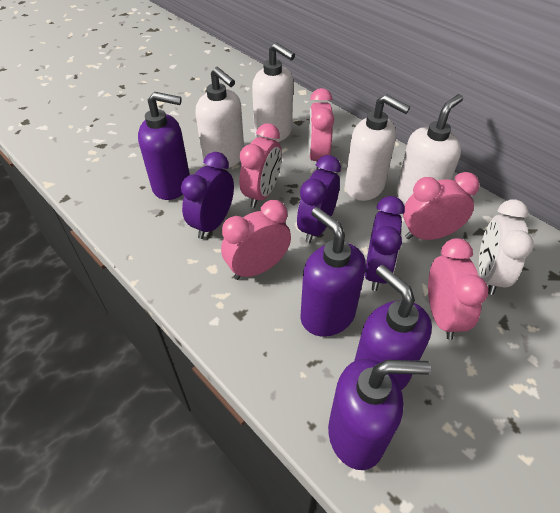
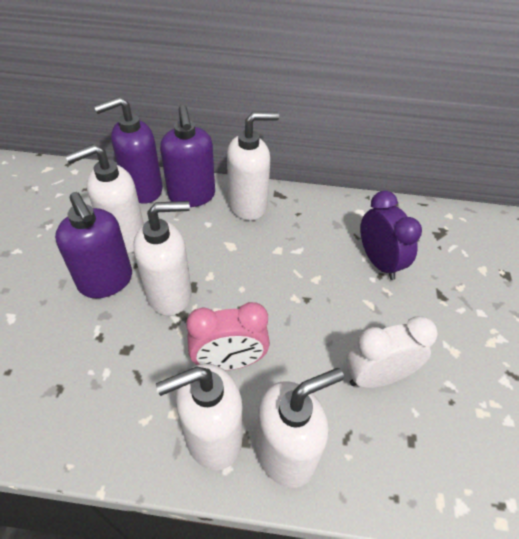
pink clock: 5 -> 1
purple clock: 3 -> 1
purple soap dispenser: 4 -> 3
white soap dispenser: 4 -> 5

